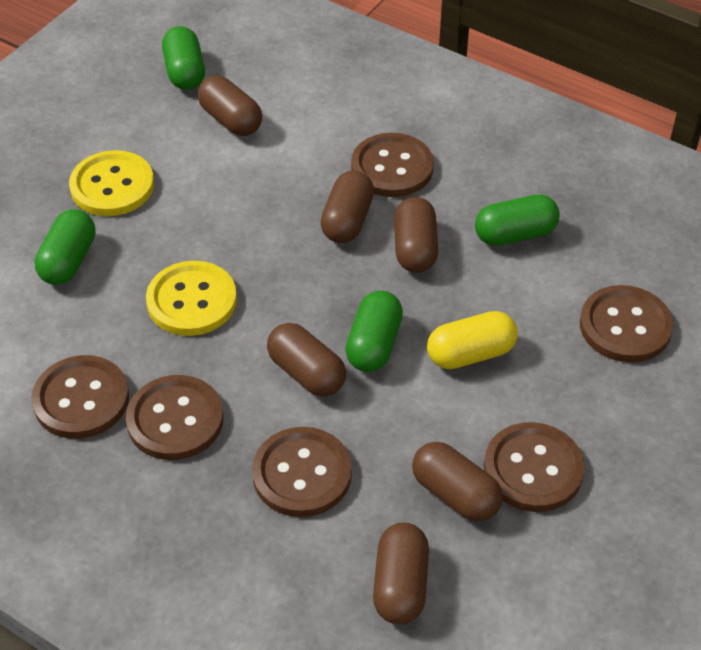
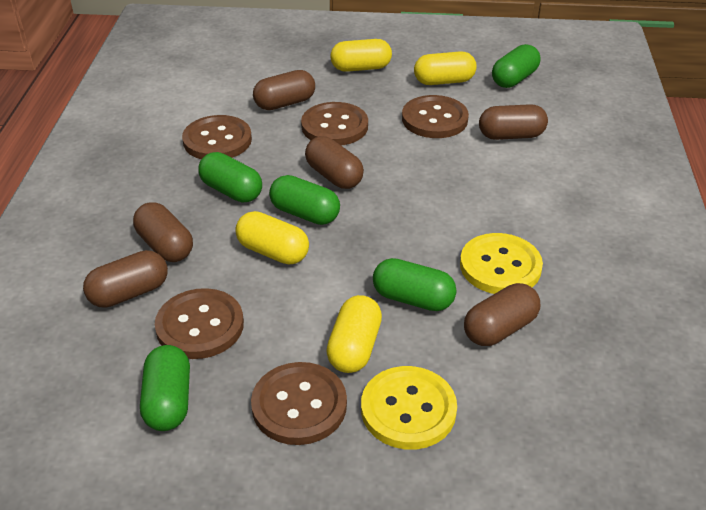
brown button: 6 -> 5
green capsule: 4 -> 5
yellow capsule: 1 -> 4

